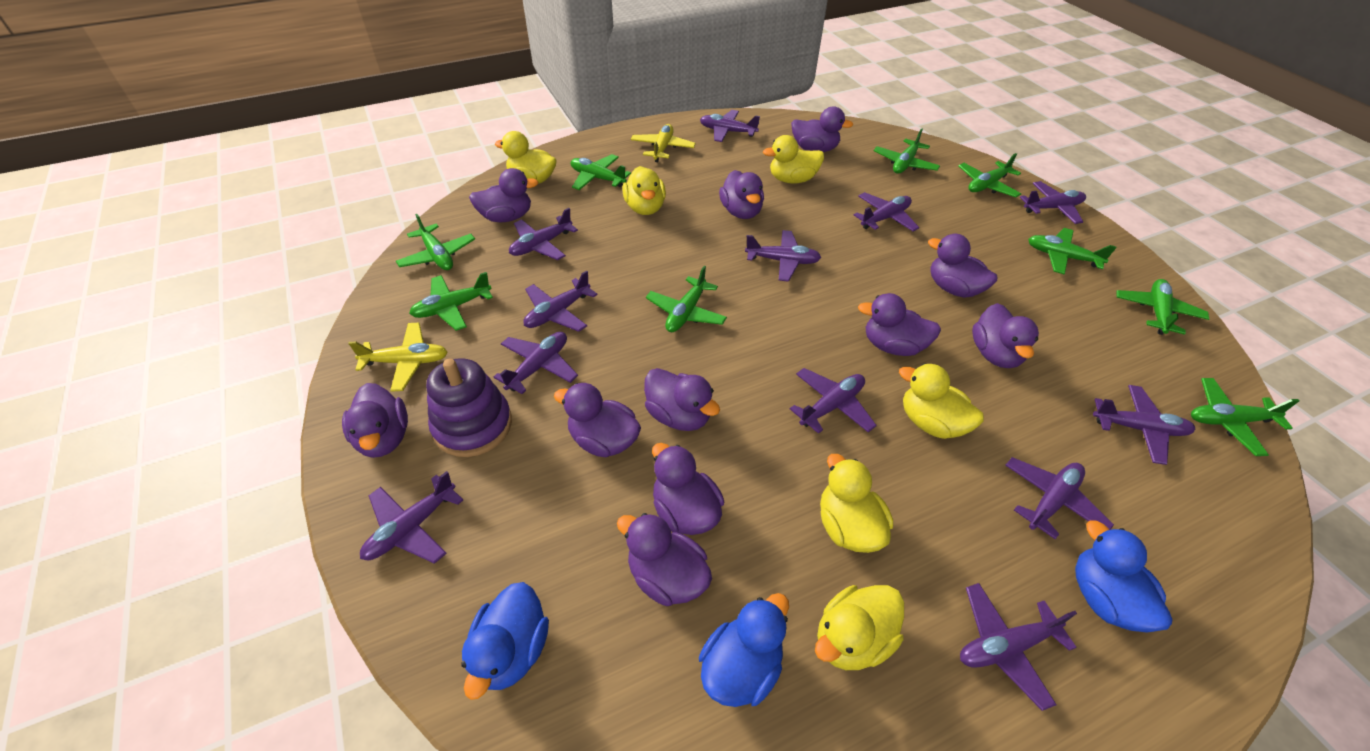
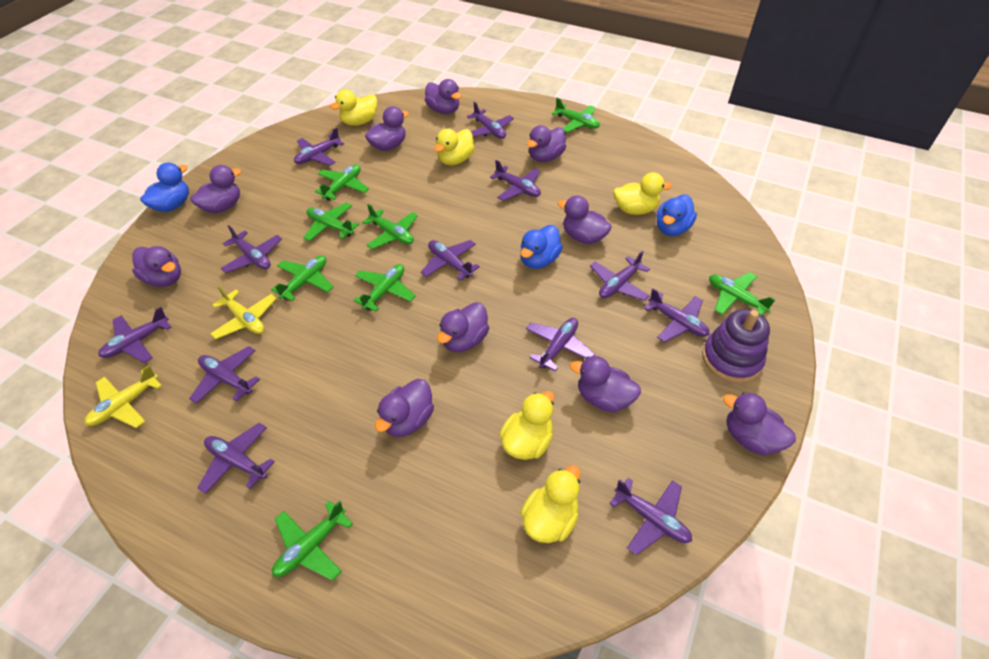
green plane: 9 -> 8
purple duck: 11 -> 10
yellow duck: 6 -> 5

